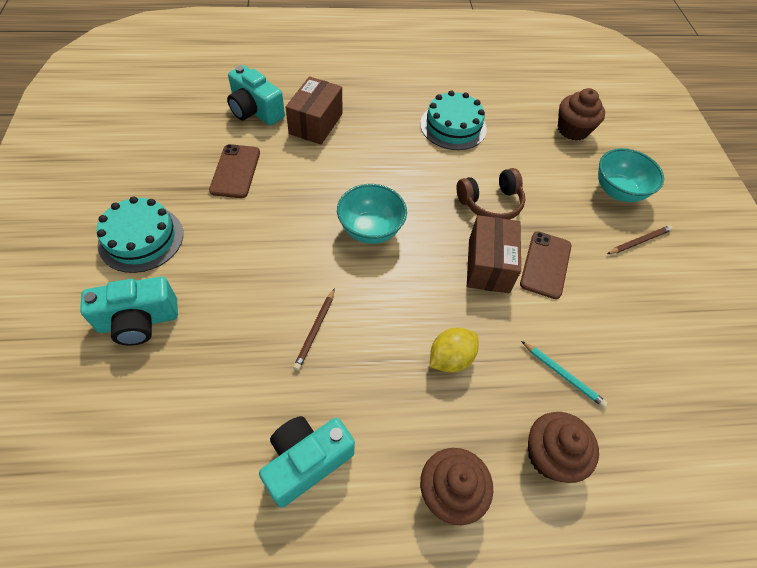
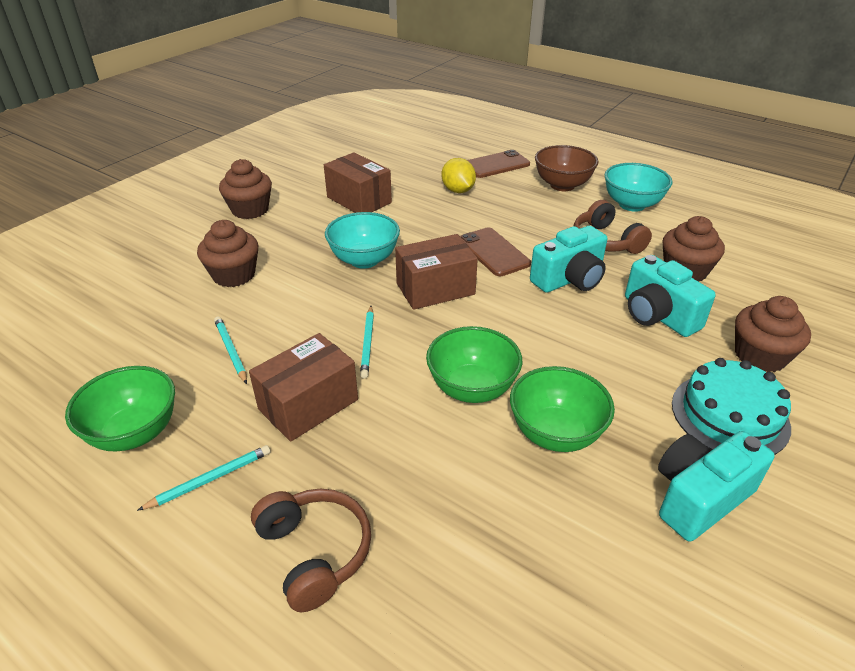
brown bowl: 0 -> 1
brown box: 2 -> 3
brown cupcake: 3 -> 4
brown headphones: 1 -> 2
brown pencil: 2 -> 0
green bowl: 0 -> 3
turquoise cake: 2 -> 1
turquoise pencil: 1 -> 3

